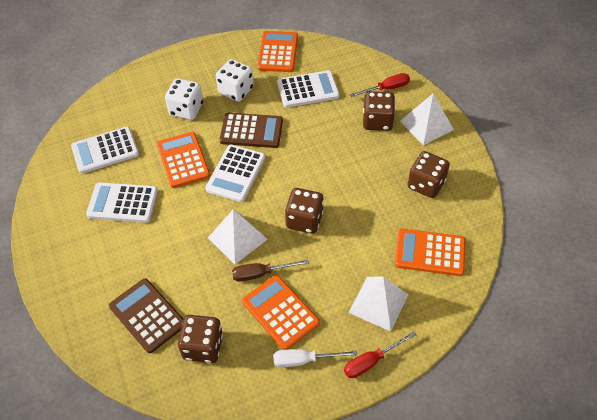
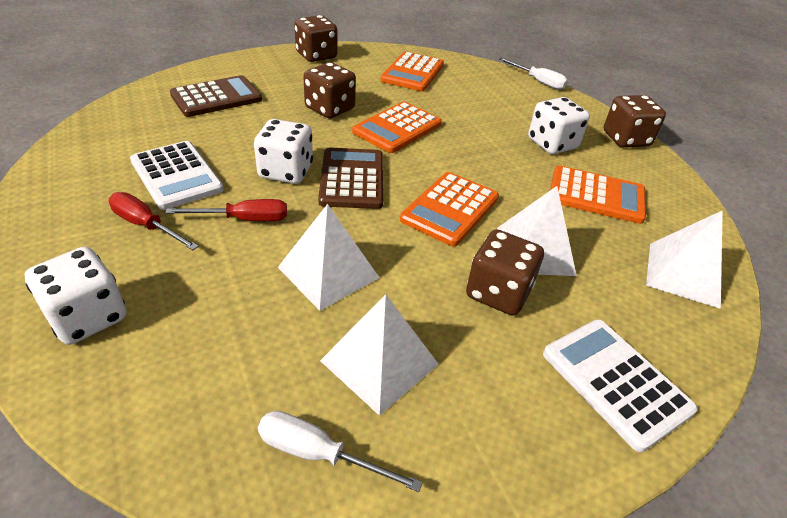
brown screwdriver: 1 -> 0
white calculator: 4 -> 2
white dice: 2 -> 3
white pyramid: 3 -> 4
white screwdriver: 1 -> 2

